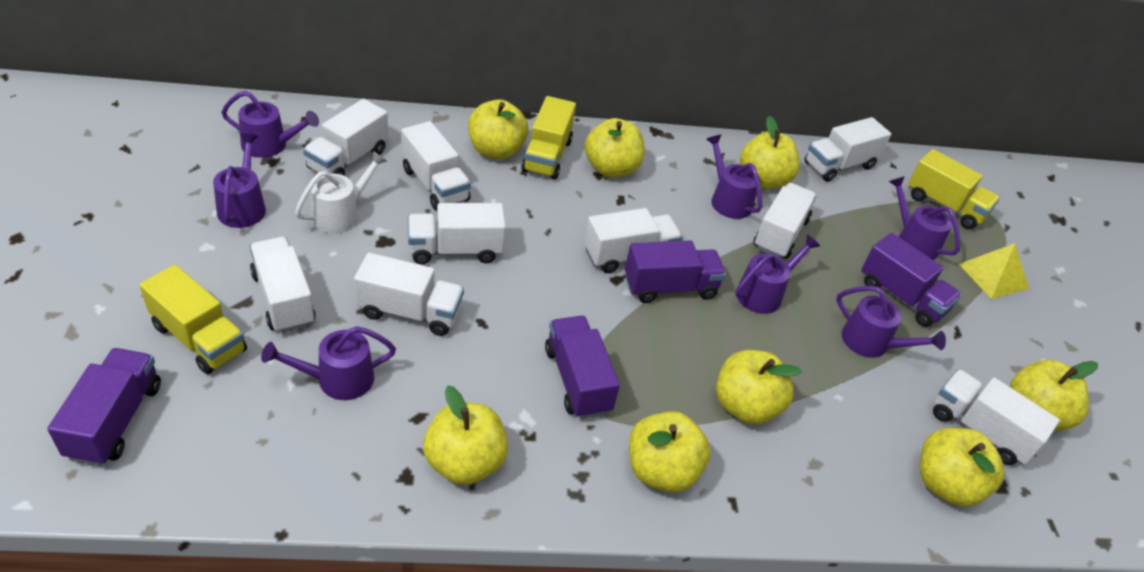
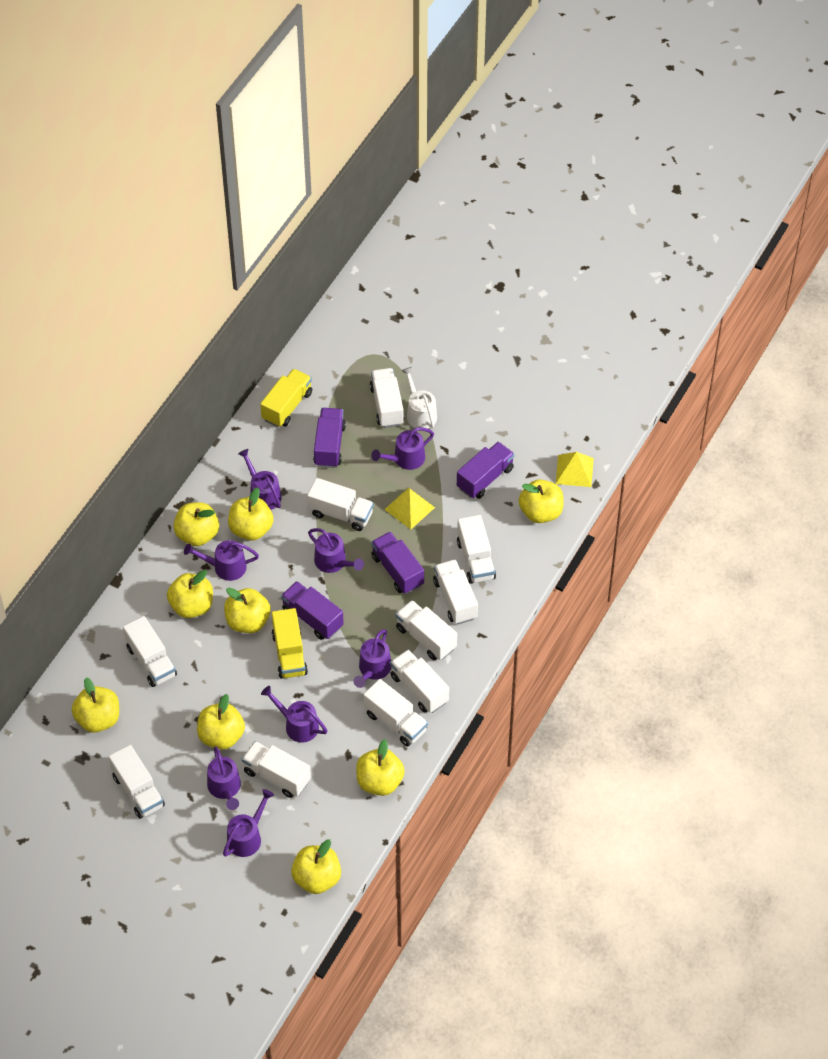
purple watering can: 7 -> 8
white truck: 9 -> 10
yellow apple: 8 -> 9
yellow pyramid: 1 -> 2
yellow truck: 3 -> 2

